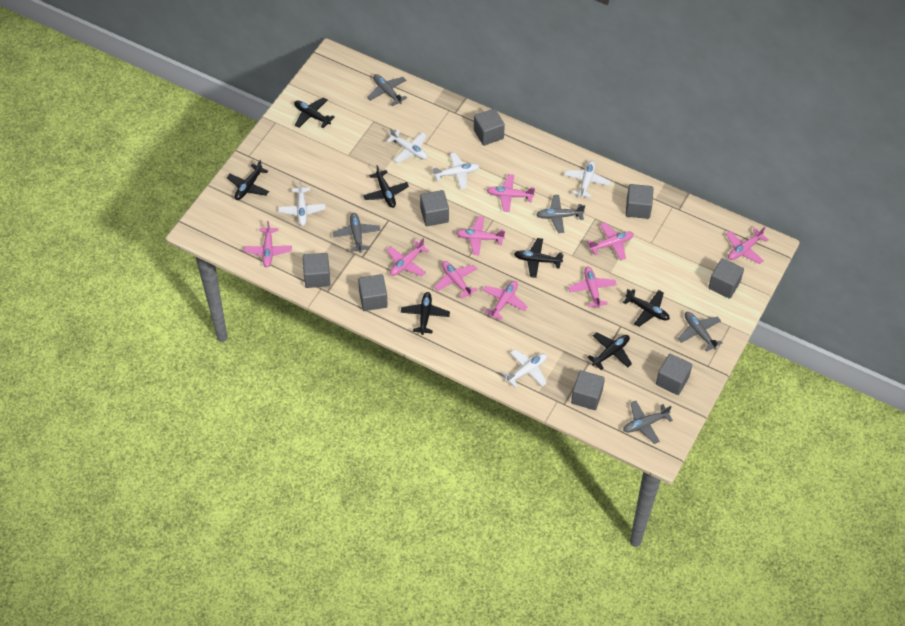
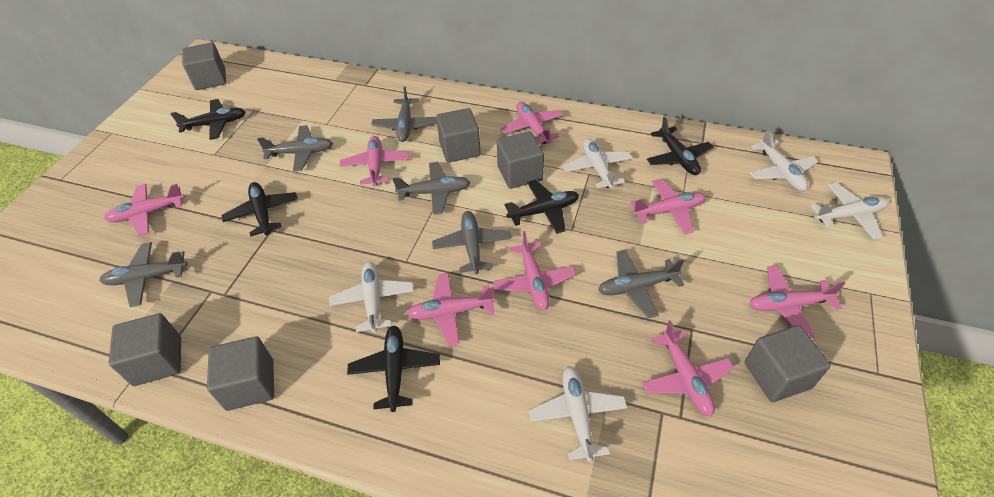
black plane: 7 -> 5
grey cube: 8 -> 6
grey plane: 5 -> 6
pink plane: 9 -> 8

